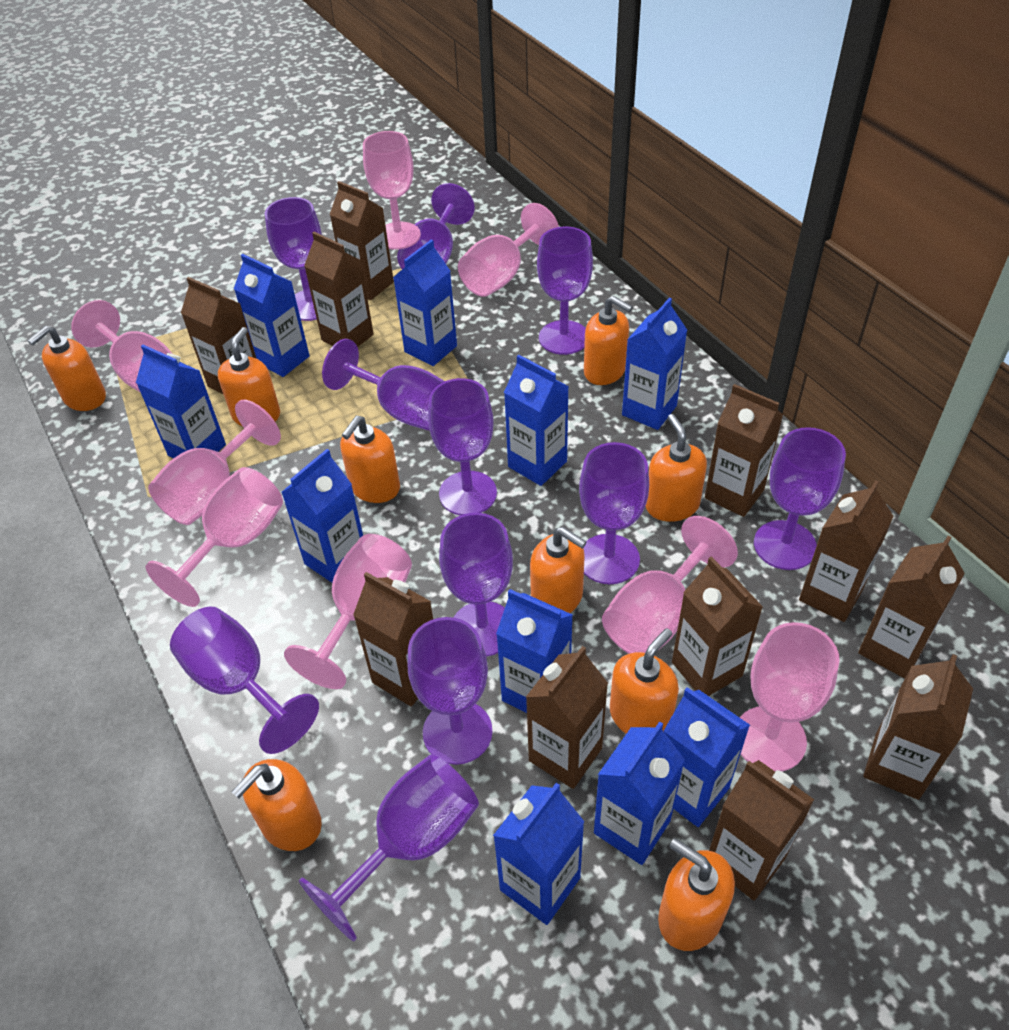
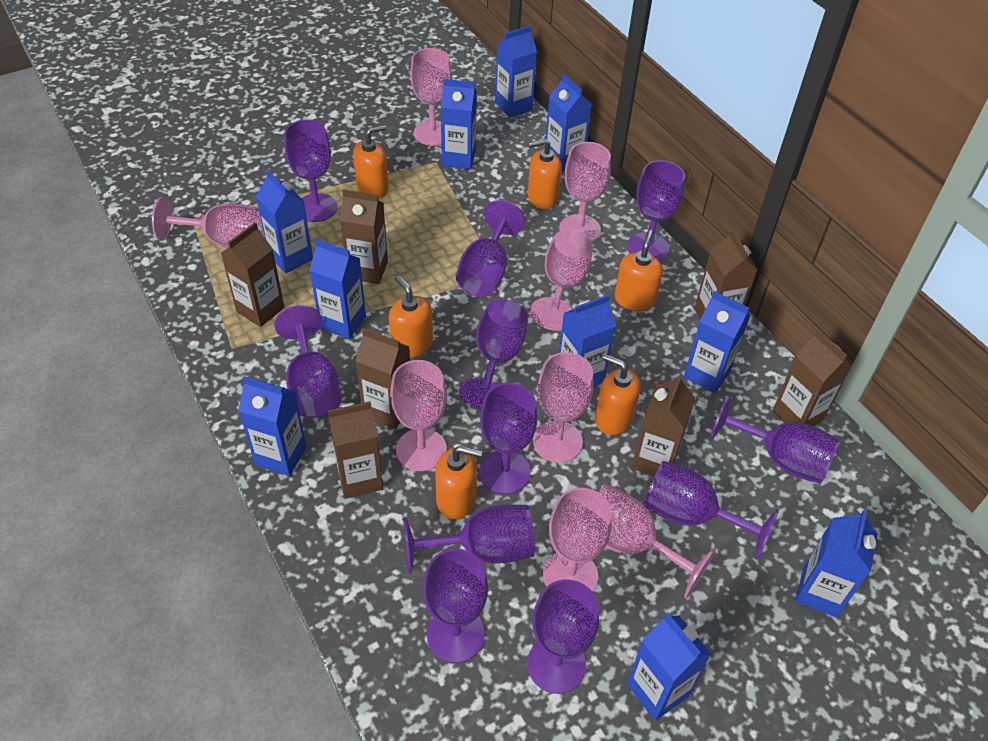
brown carton: 11 -> 7
orange soap dispenser: 9 -> 6

